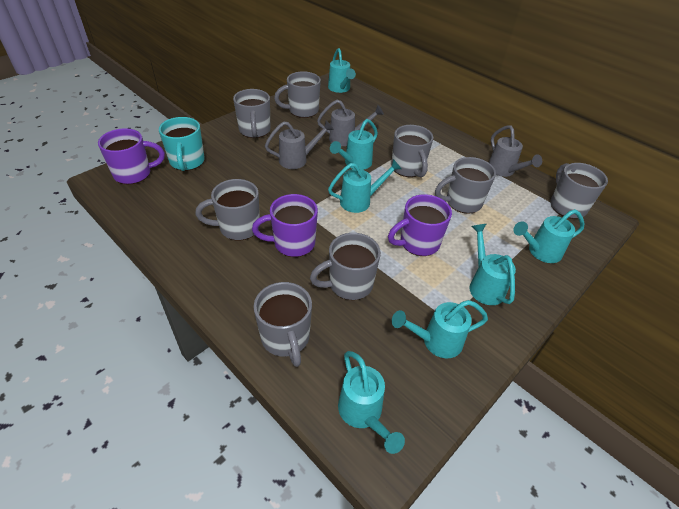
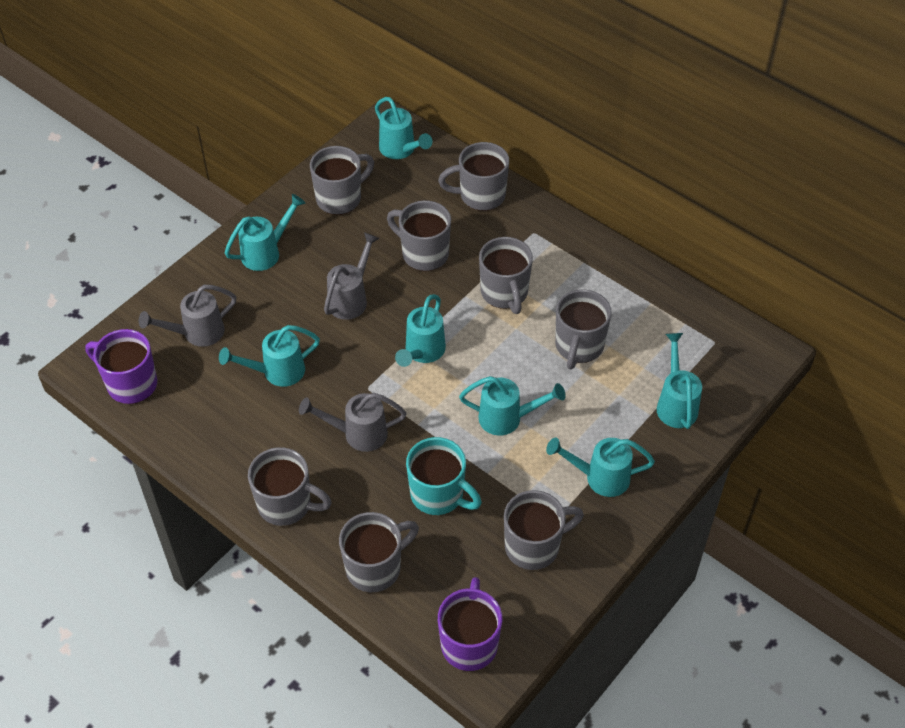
purple mug: 3 -> 2

